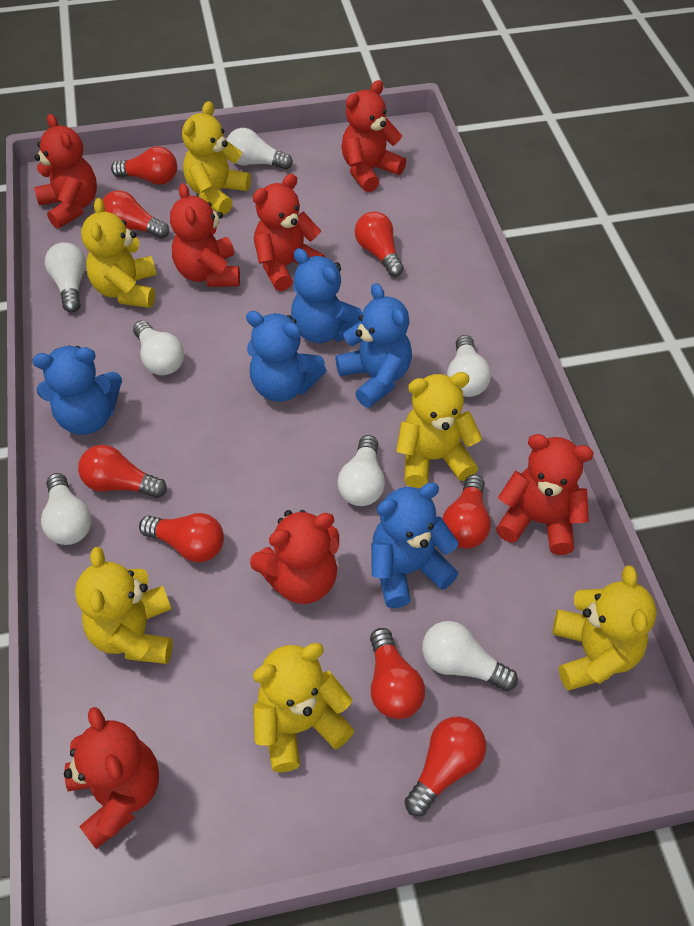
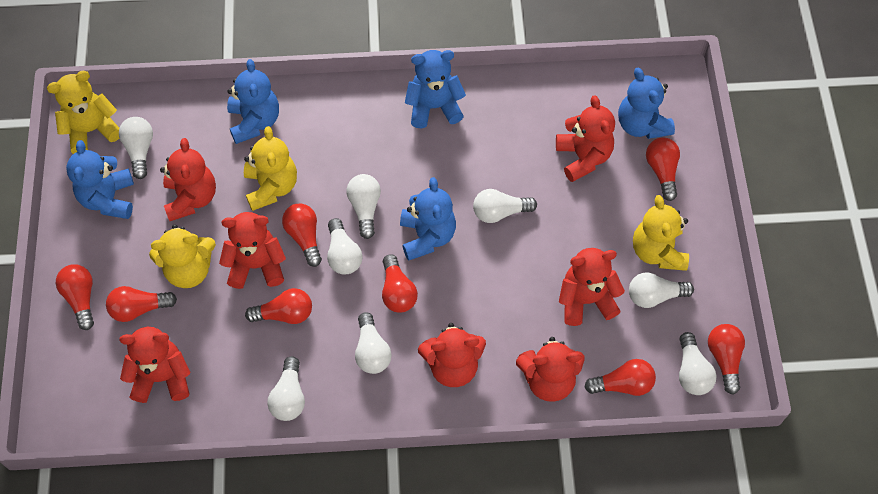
white light bulb: 7 -> 8
yellow teddy bear: 6 -> 4

